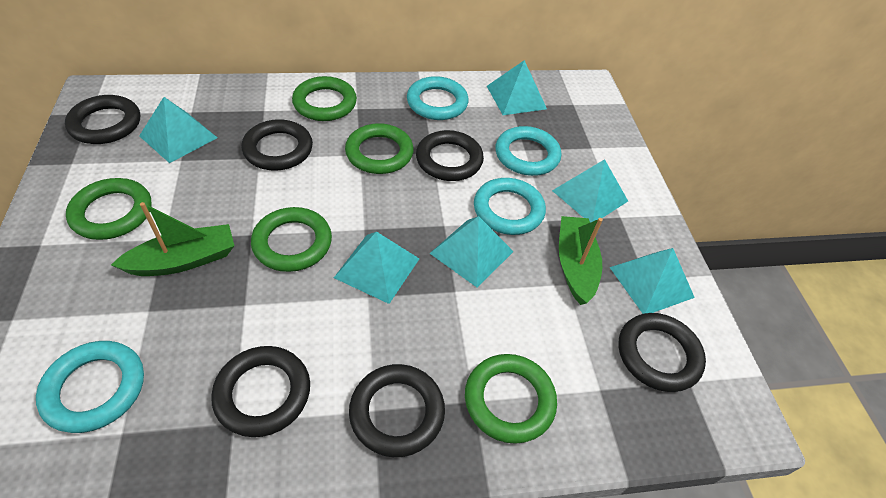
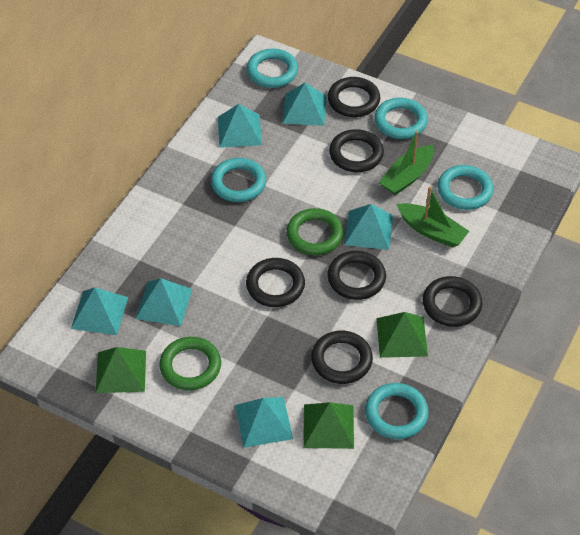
green pyramid: 0 -> 3
green ring: 5 -> 2
turquoise ring: 4 -> 5

